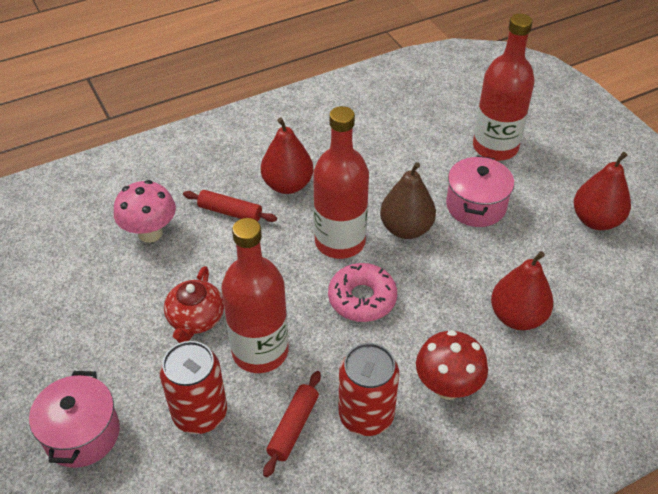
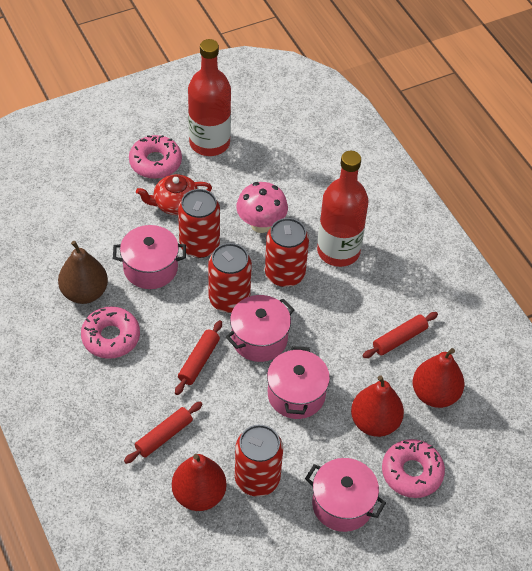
pink donut: 1 -> 3
pink pot: 2 -> 4
red bottle: 3 -> 2
red can: 2 -> 4
red mushroom: 1 -> 0
red rolling pin: 2 -> 3

